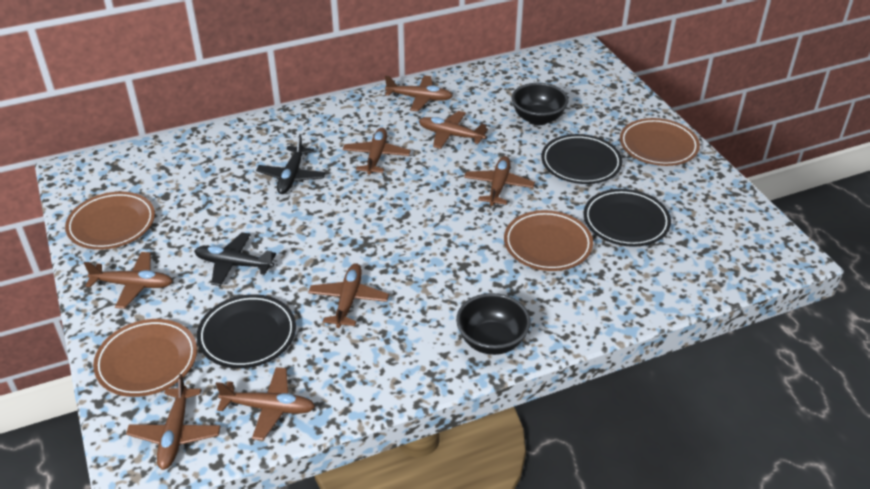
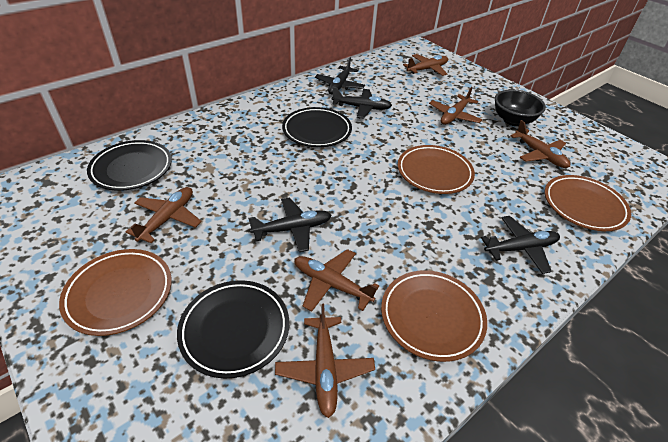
black bowl: 2 -> 1
black plane: 2 -> 4
brown plane: 8 -> 6

